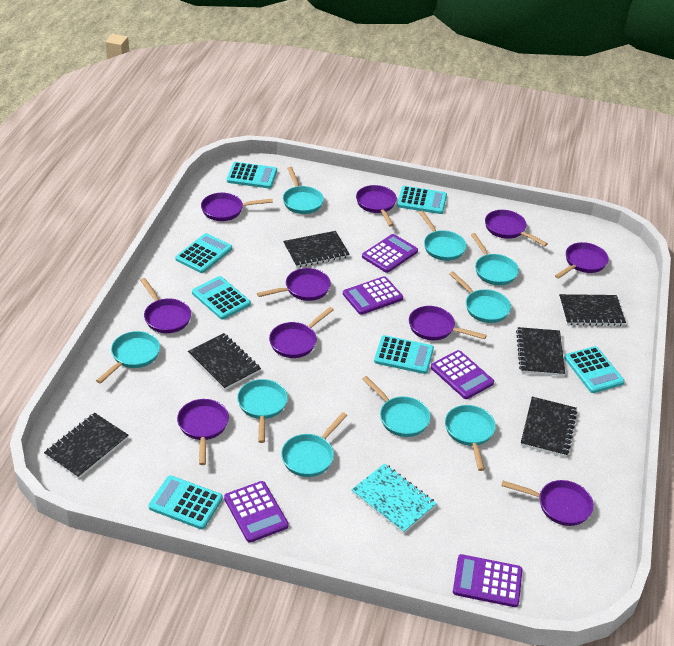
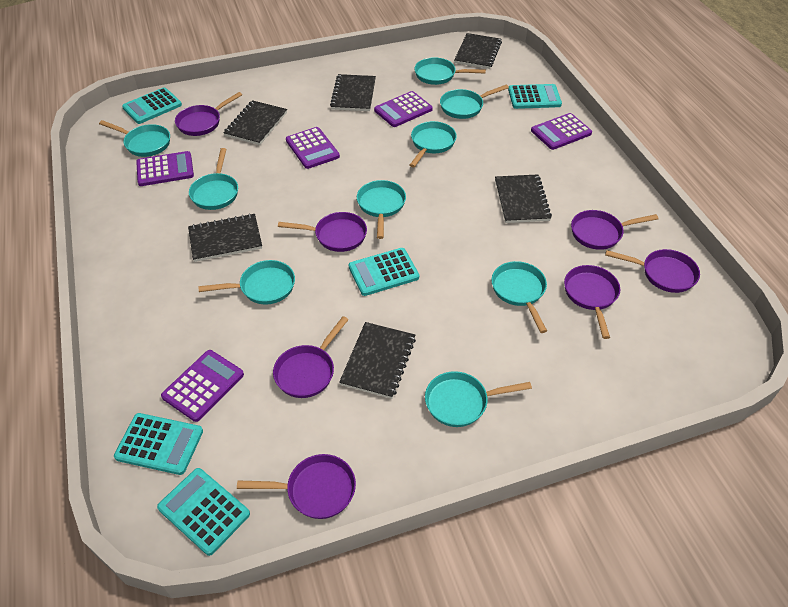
purple pan: 10 -> 7
turquoise calculator: 7 -> 5
turquoise notebook: 1 -> 0

